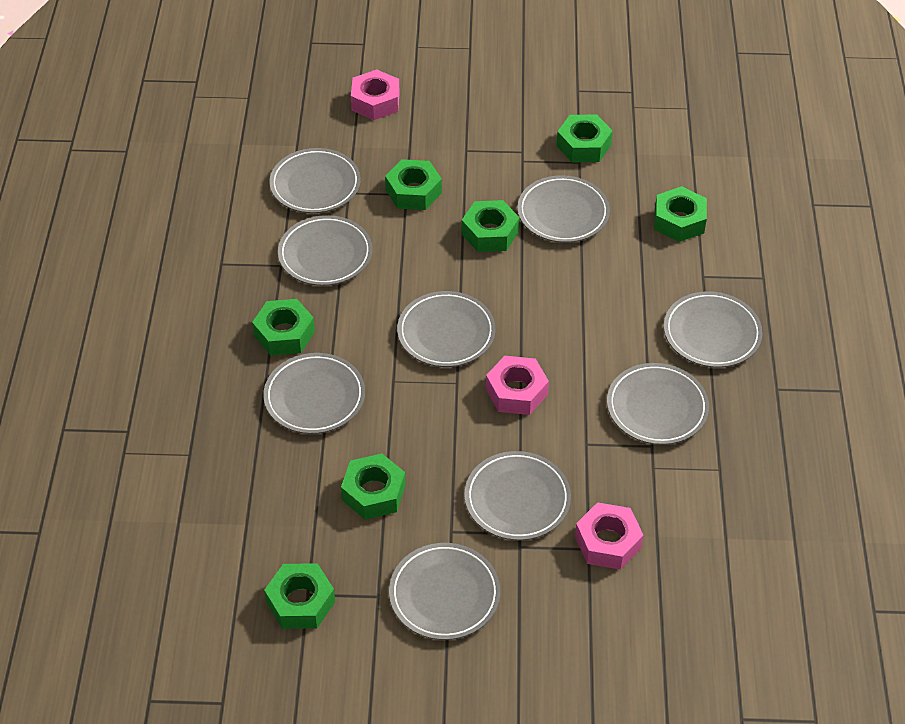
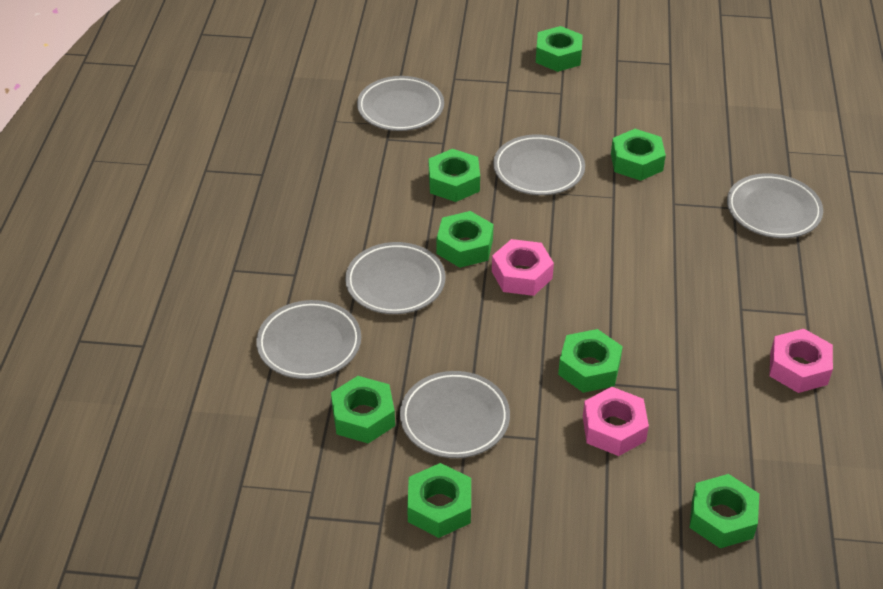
green nut: 7 -> 8
grey plate: 9 -> 6

